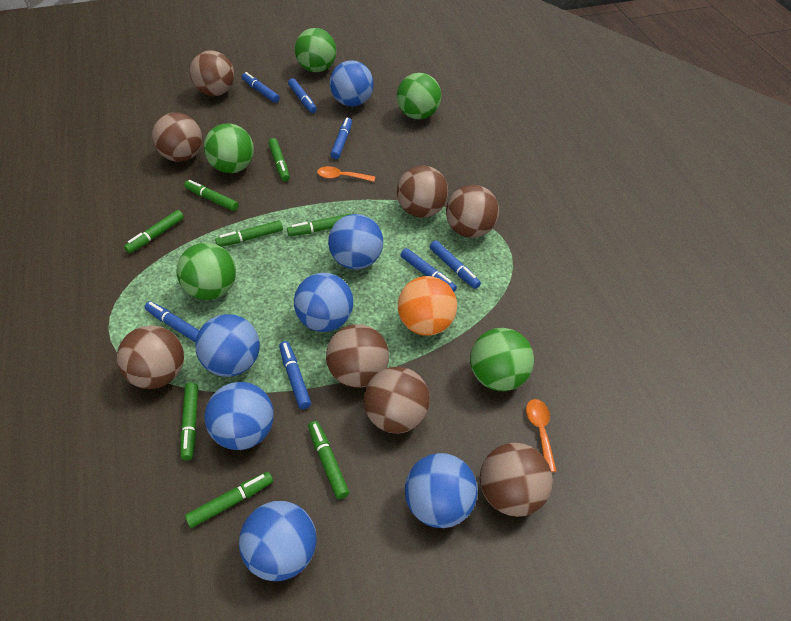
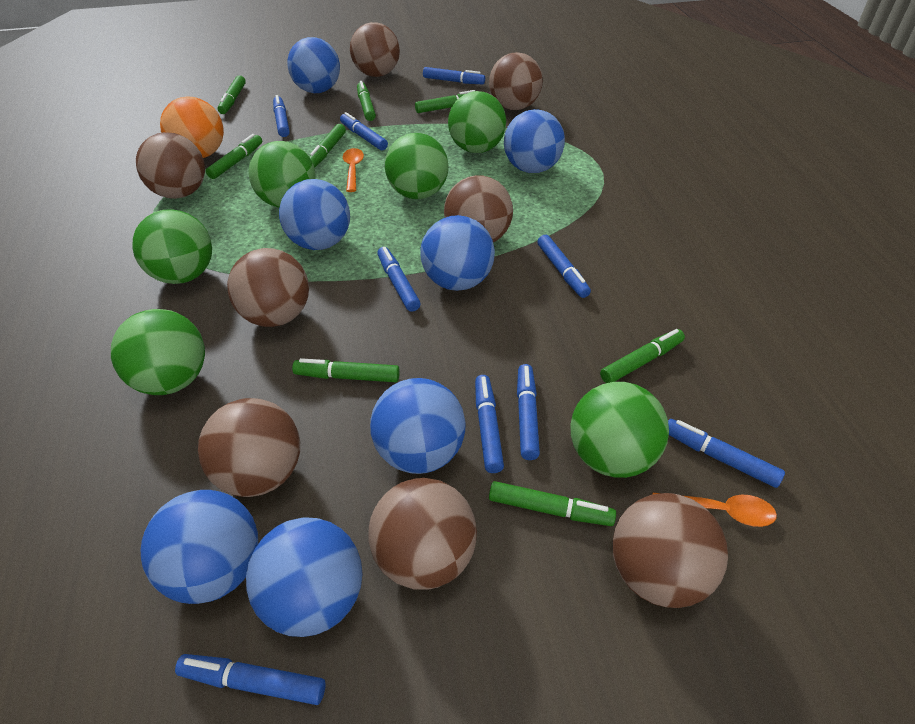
blue marker: 7 -> 9
green ball: 5 -> 6

